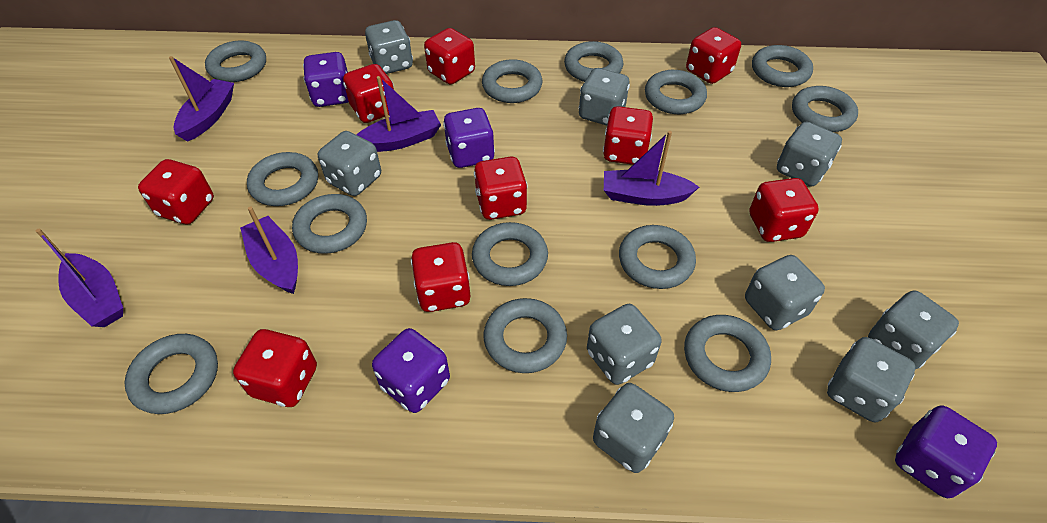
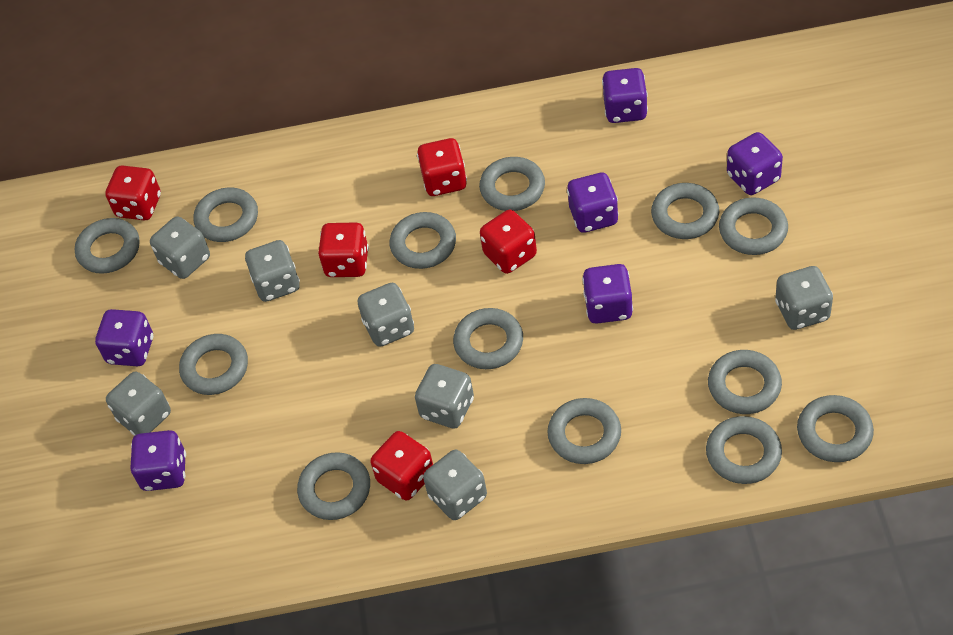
grey dice: 9 -> 7
purple boat: 5 -> 0
purple dice: 4 -> 6
red dice: 9 -> 5

